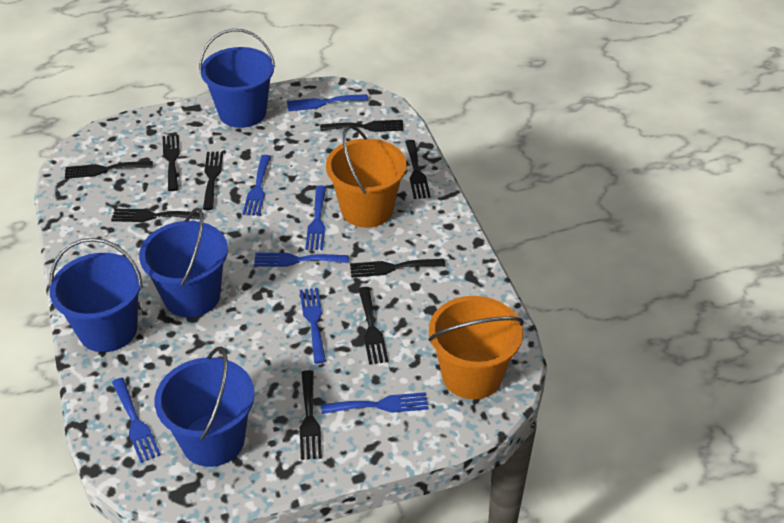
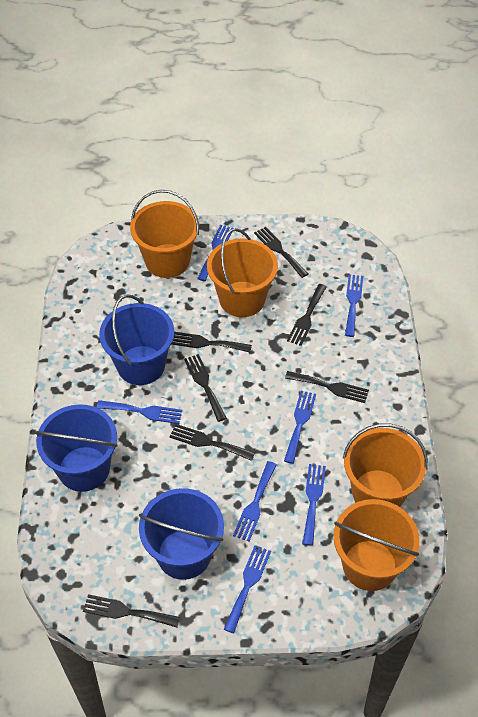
black fork: 9 -> 7
blue bucket: 4 -> 3
orange bucket: 2 -> 4

